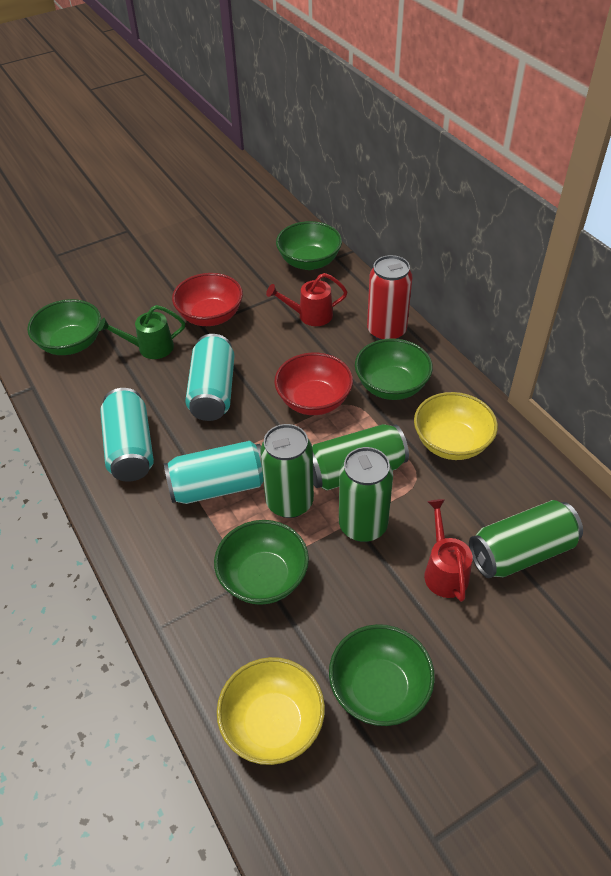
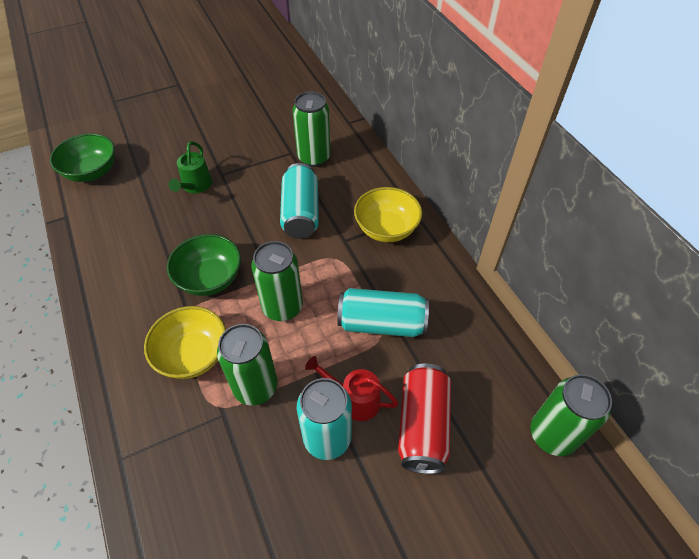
green bowl: 5 -> 2
red bowl: 2 -> 0
red watering can: 2 -> 1

